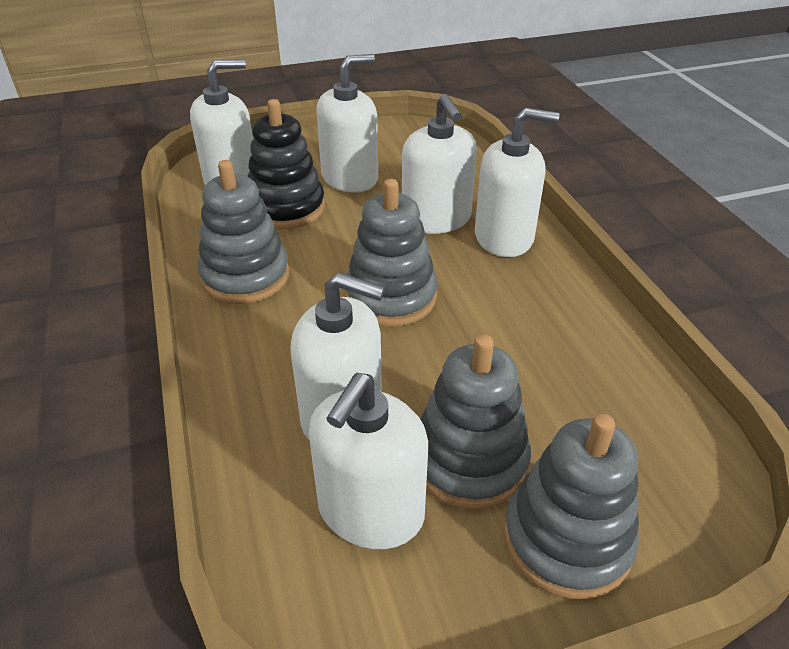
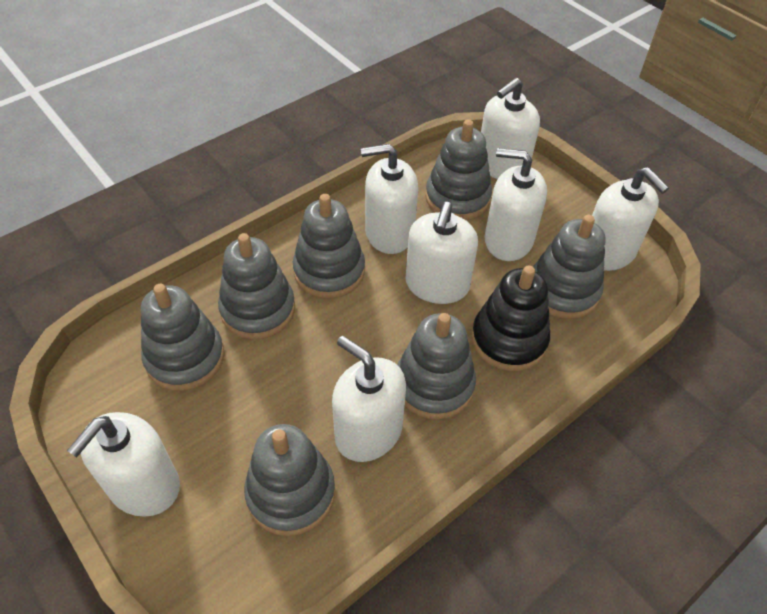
grey stacking toy: 4 -> 7
white soap dispenser: 6 -> 7

